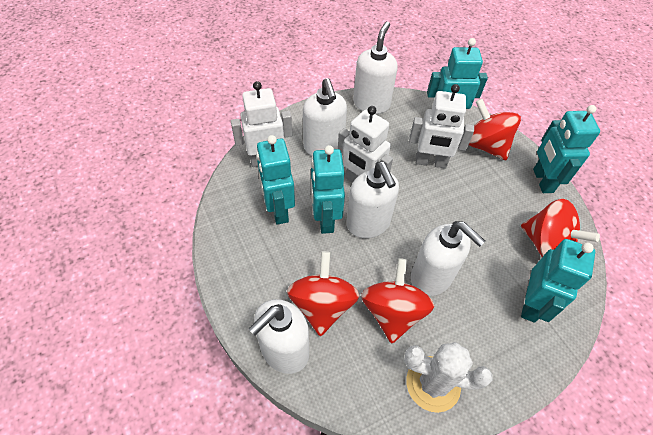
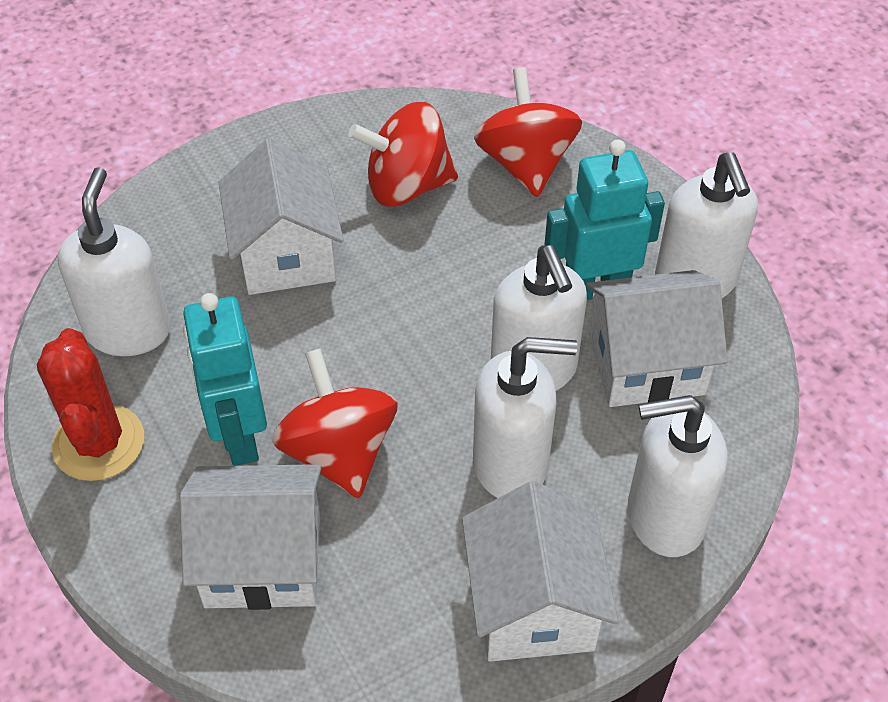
red cactus: 0 -> 1
red spinning top: 4 -> 3
turquoise robot: 5 -> 2
white cactus: 1 -> 0
white house: 0 -> 4
white robot: 3 -> 0

